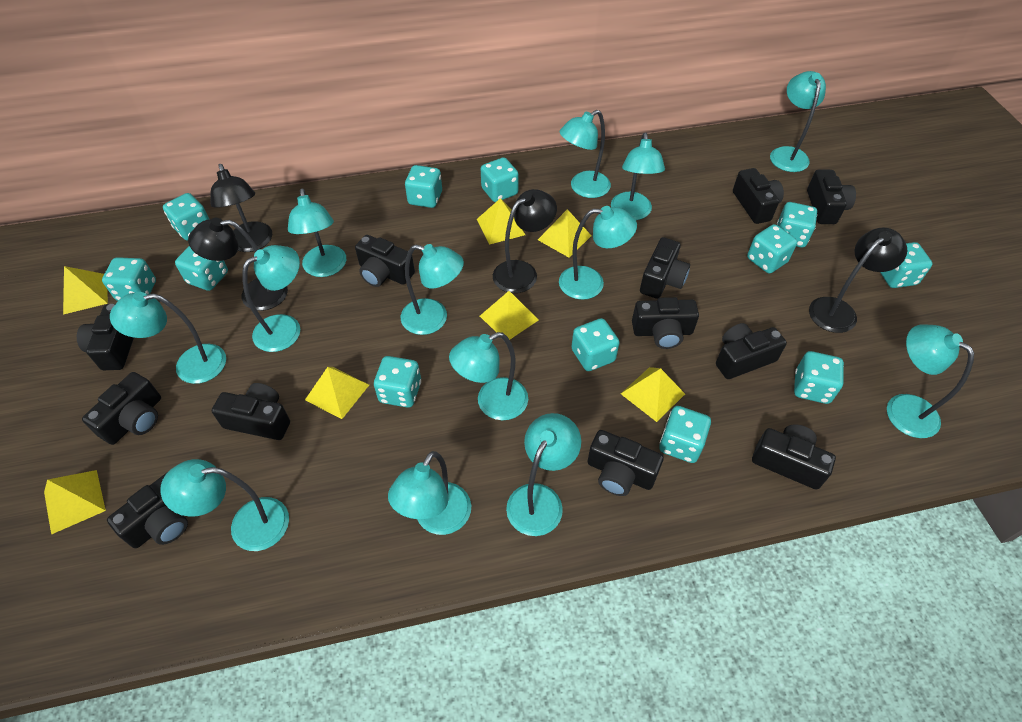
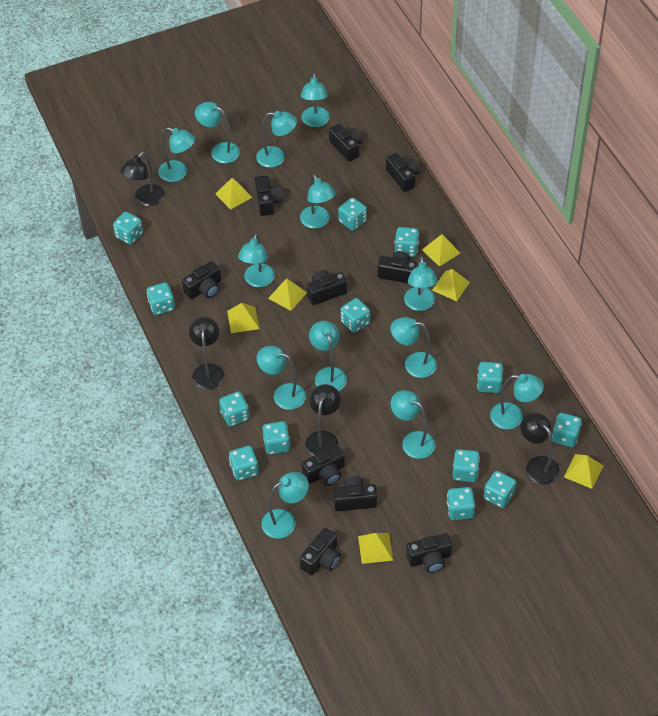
black camera: 12 -> 10
turquoise dice: 12 -> 13

